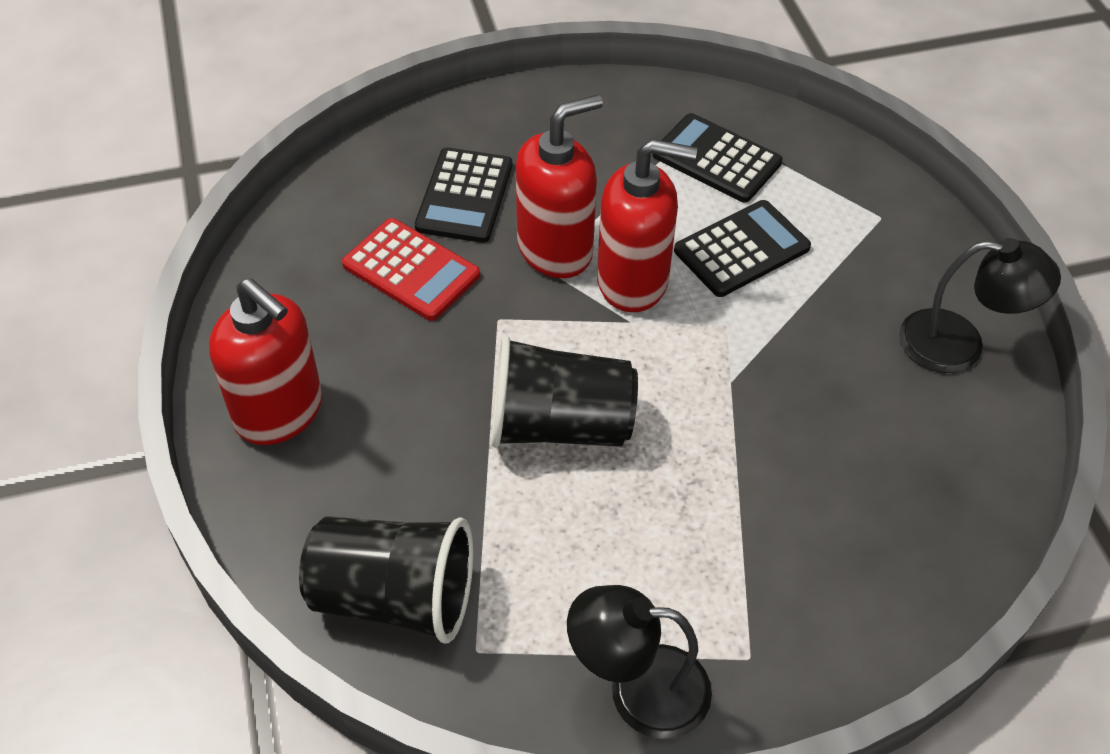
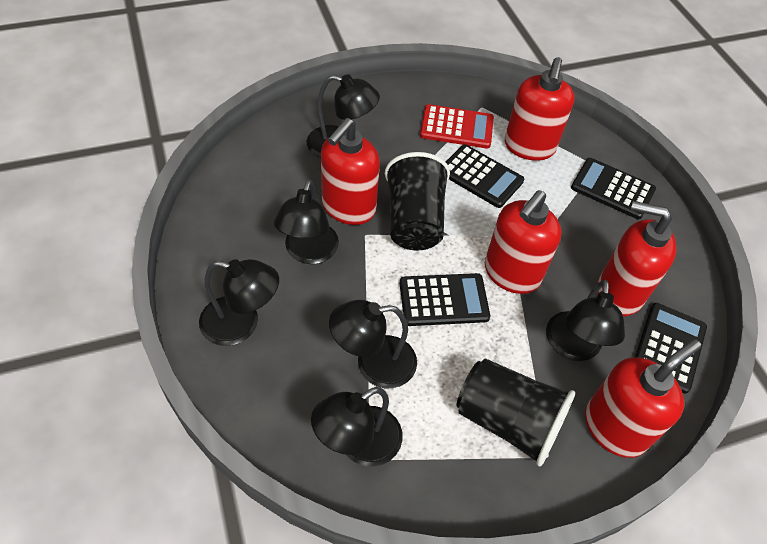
black calculator: 3 -> 4
black lamp: 2 -> 6
red soap dispenser: 3 -> 5

